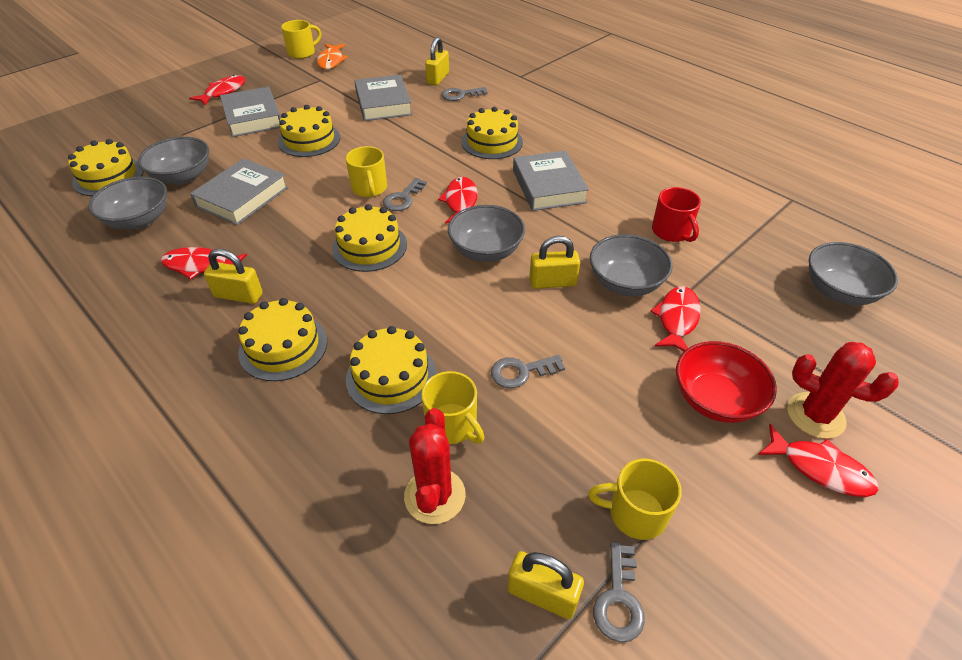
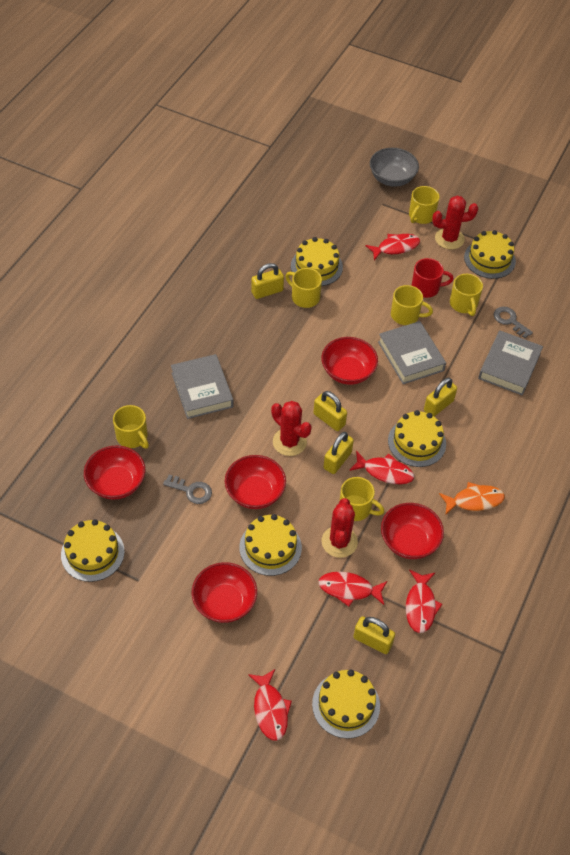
grey book: 4 -> 3
grey bowl: 5 -> 1
grey key: 4 -> 2
red bowl: 1 -> 5
red cactus: 2 -> 3
yellow mug: 4 -> 6
yellow padlock: 4 -> 5

